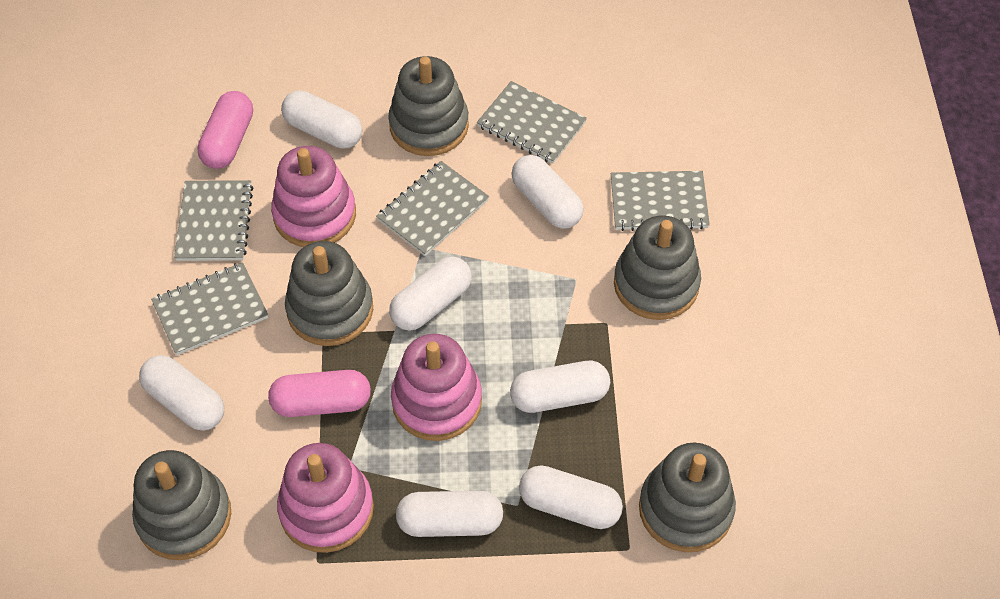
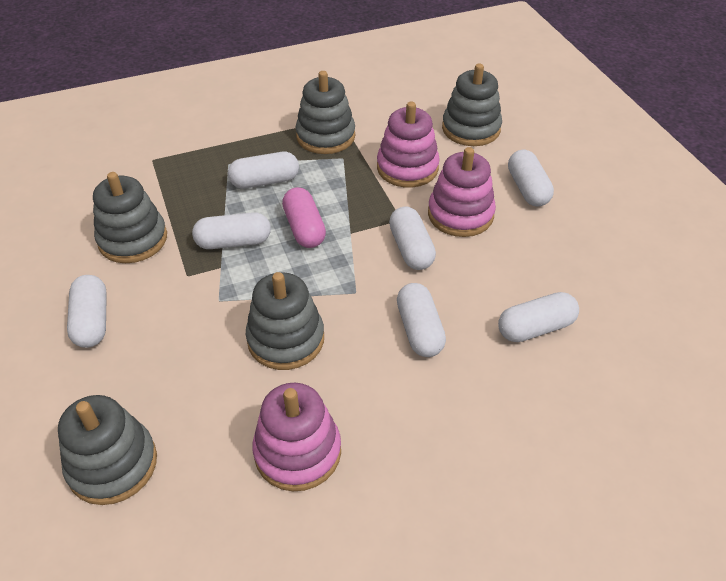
grey notebook: 5 -> 0
pink capsule: 2 -> 1

